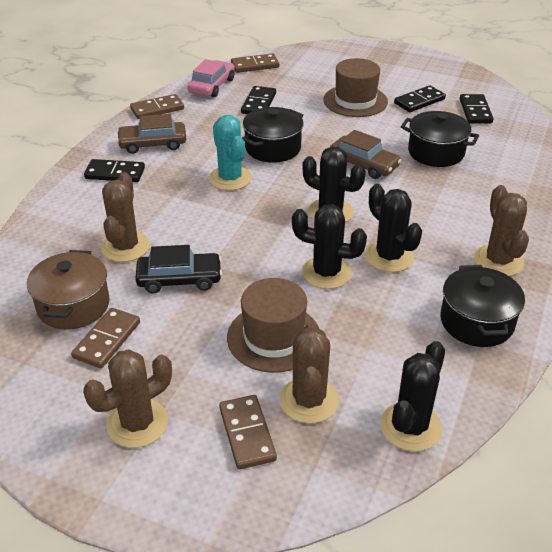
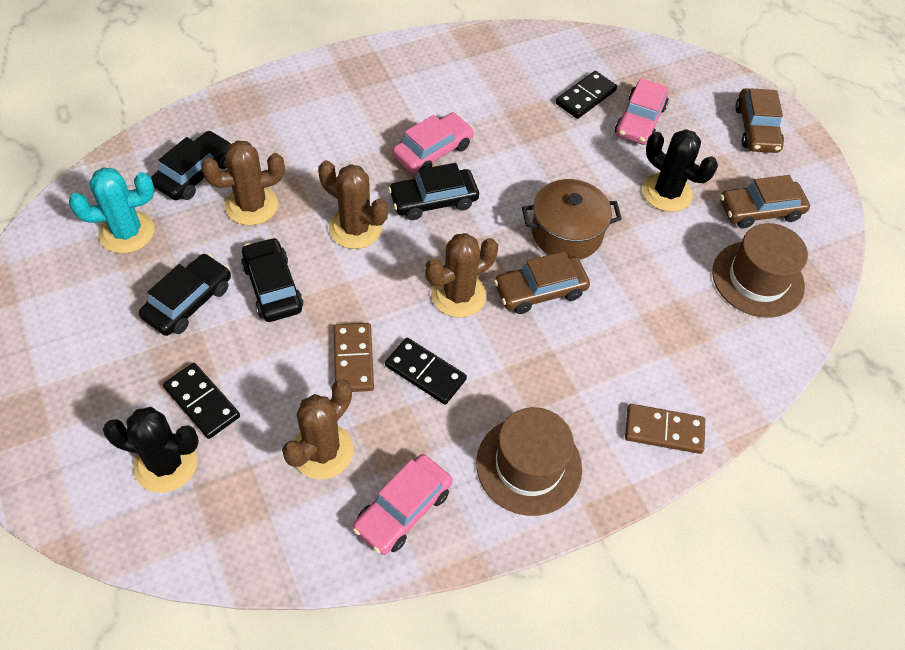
black cactus: 4 -> 2
black car: 1 -> 4
black domino: 4 -> 3
black pot: 3 -> 0
brown car: 2 -> 3
brown domino: 4 -> 2
pink car: 1 -> 3

